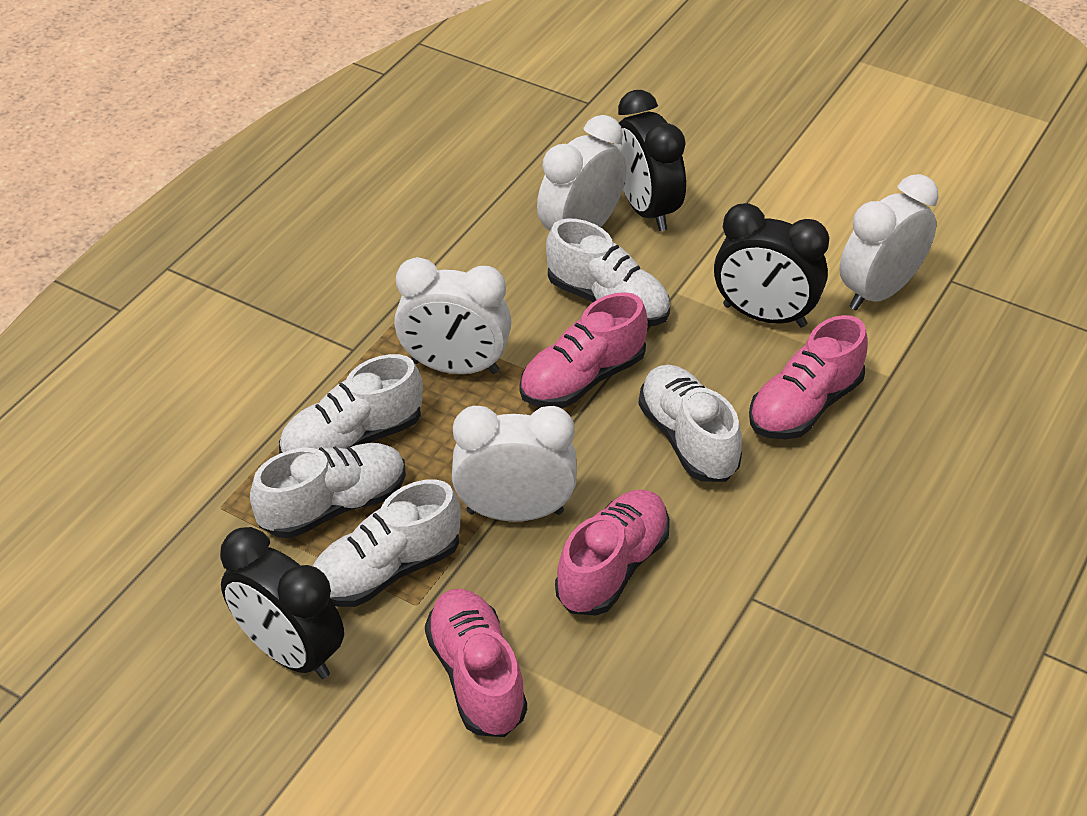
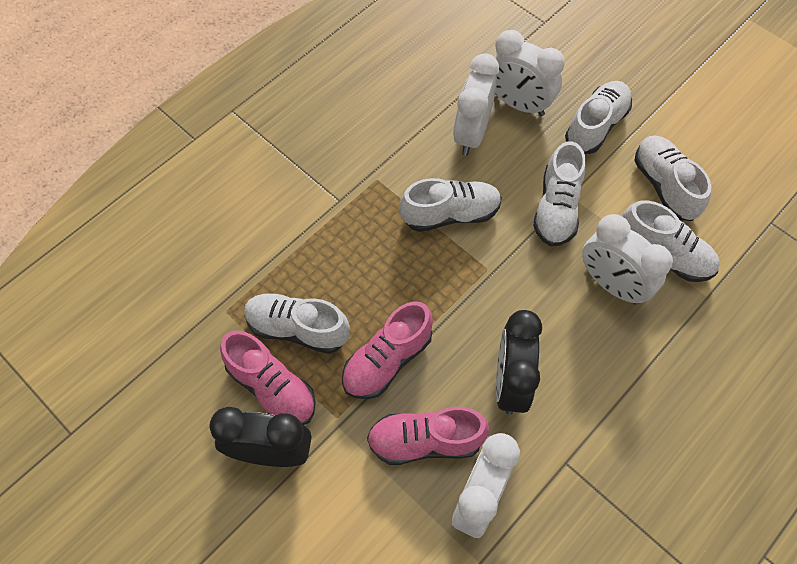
black clock: 3 -> 2
pink shoe: 4 -> 3
white shoe: 5 -> 6

